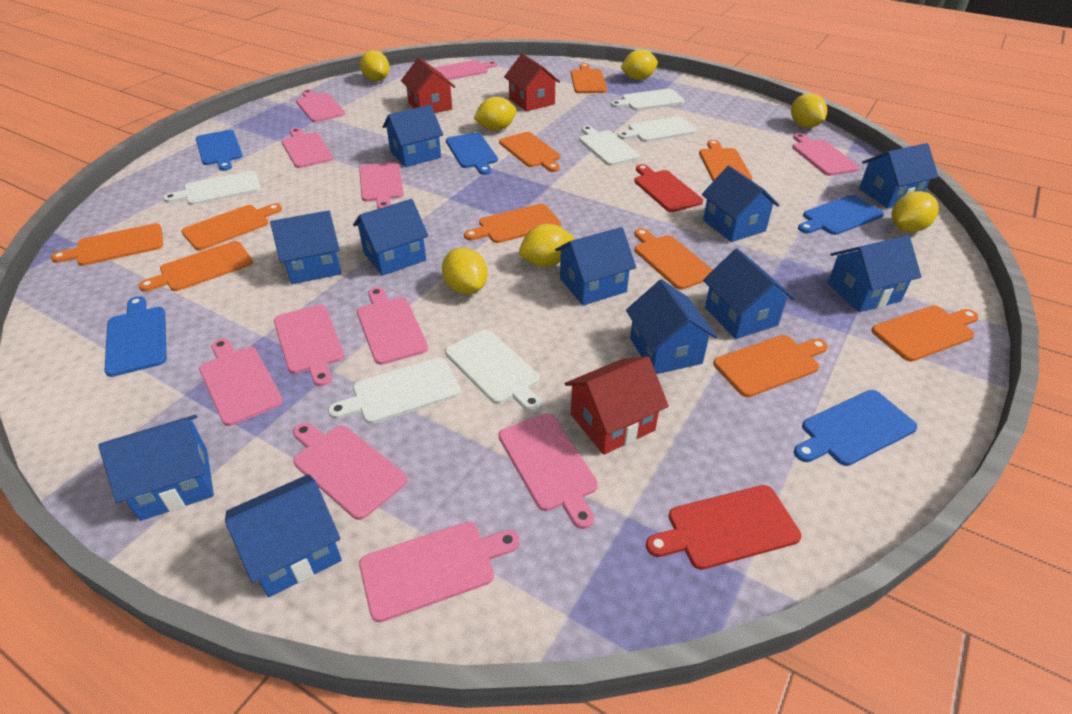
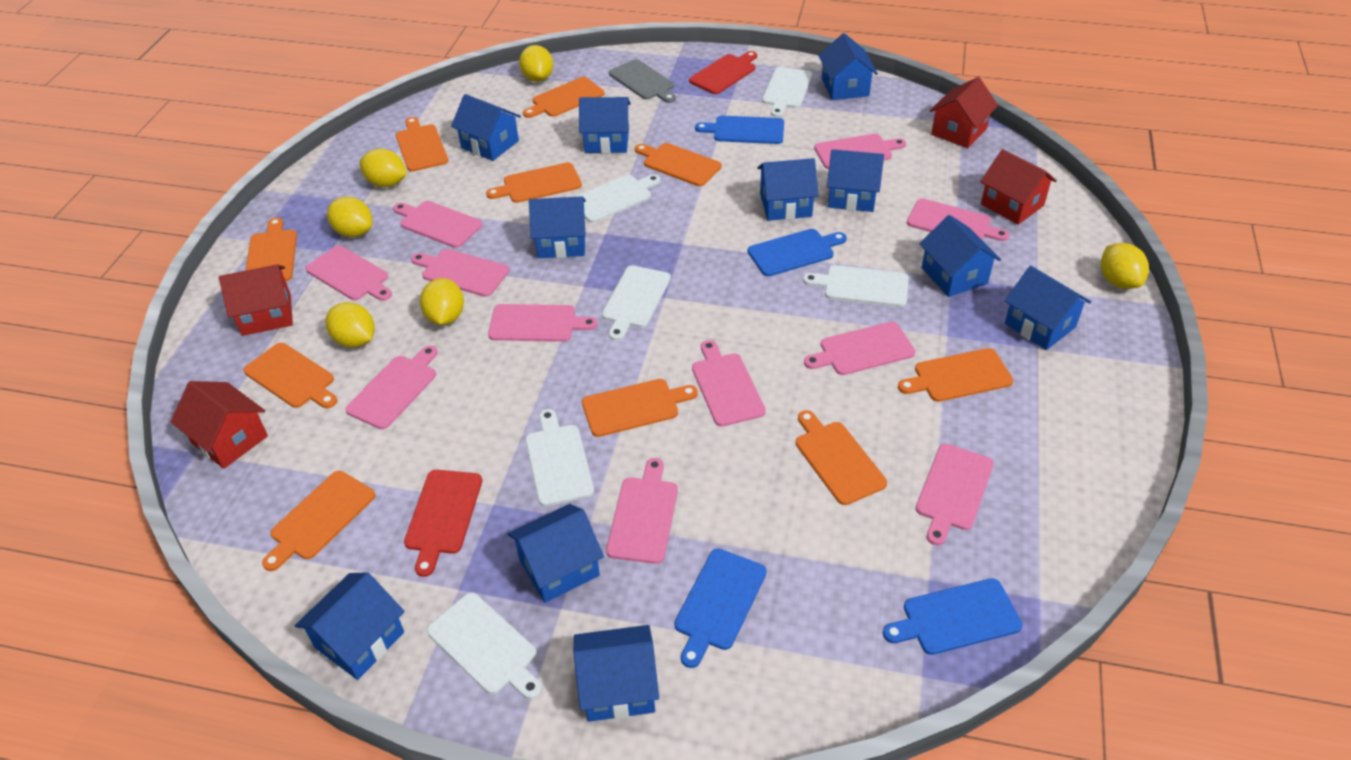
blue cutting board: 5 -> 4
grey cutting board: 0 -> 1
red house: 3 -> 4
yellow lemon: 7 -> 6

